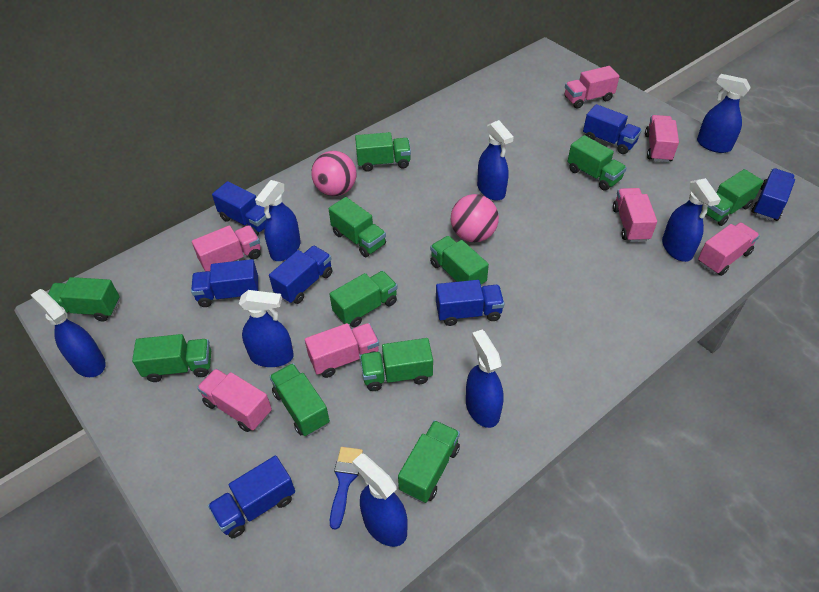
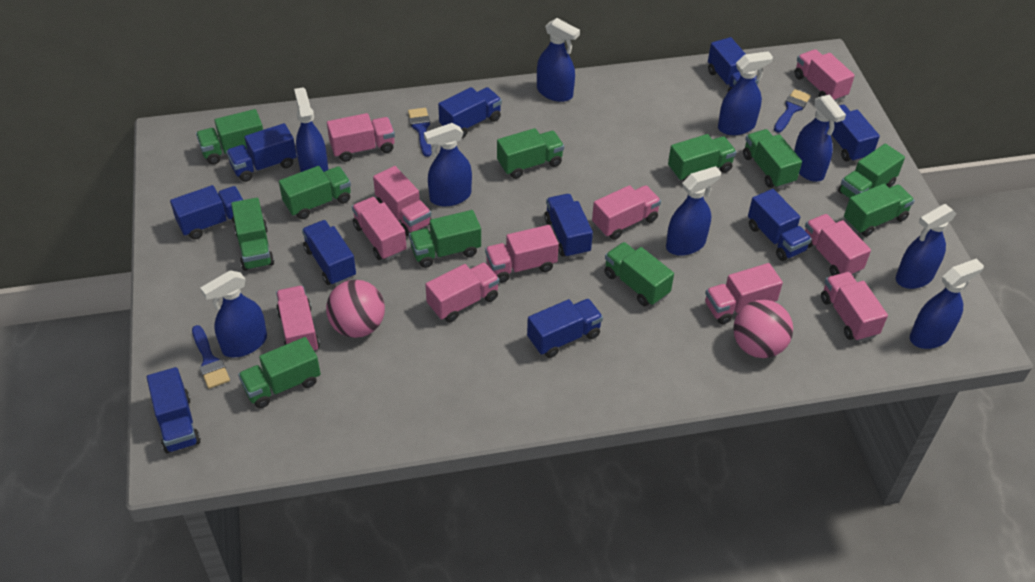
blue brush: 1 -> 3
blue spray bottle: 8 -> 9
blue truck: 7 -> 10
pink truck: 7 -> 11

